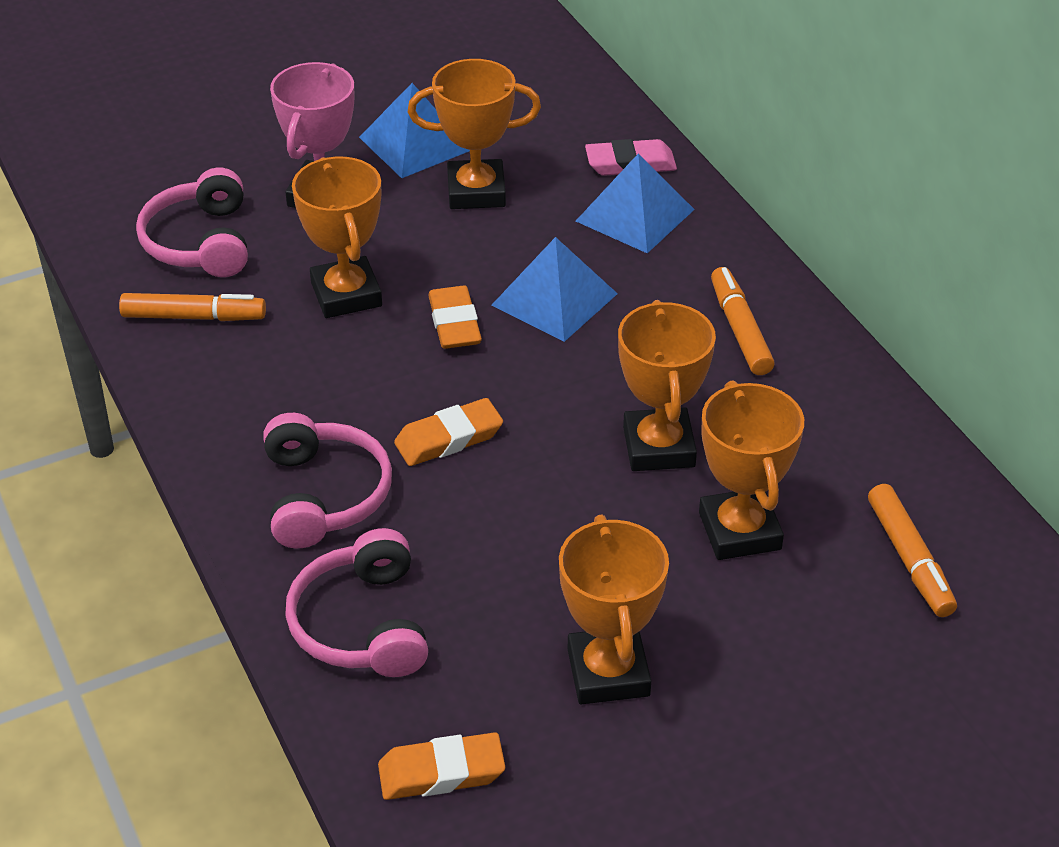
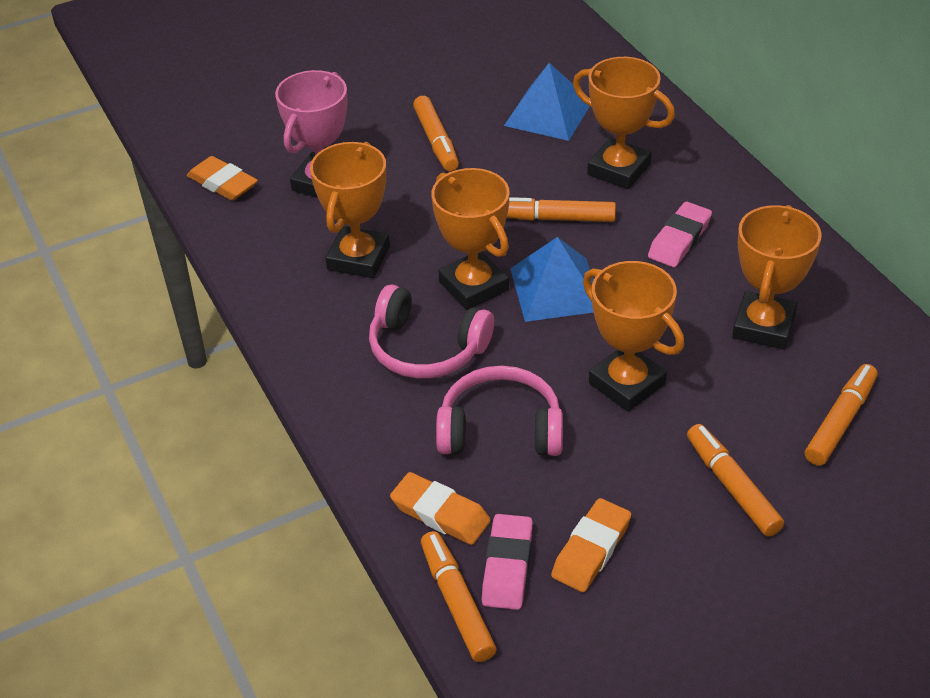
blue pyramid: 3 -> 2
orange marker: 3 -> 5
pink eraser: 1 -> 2
pink headphones: 3 -> 2

